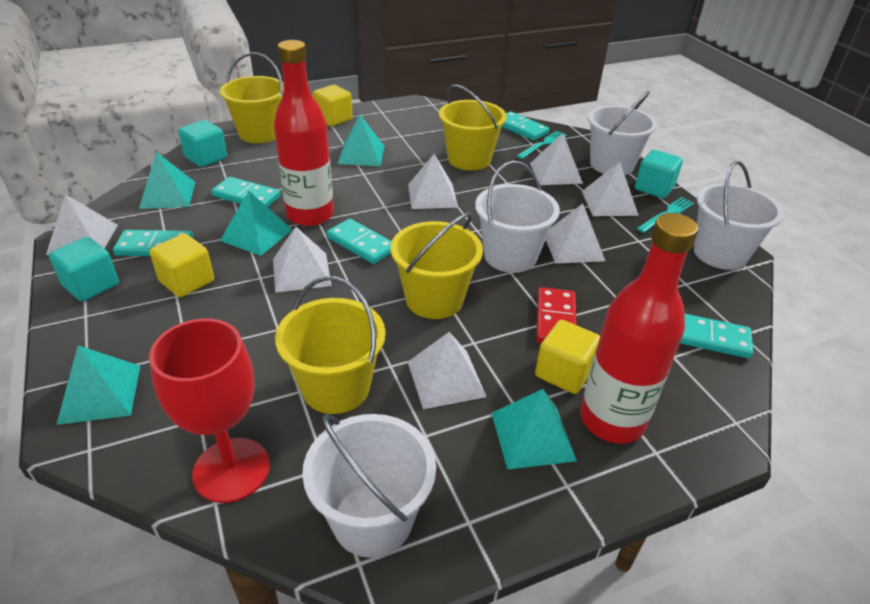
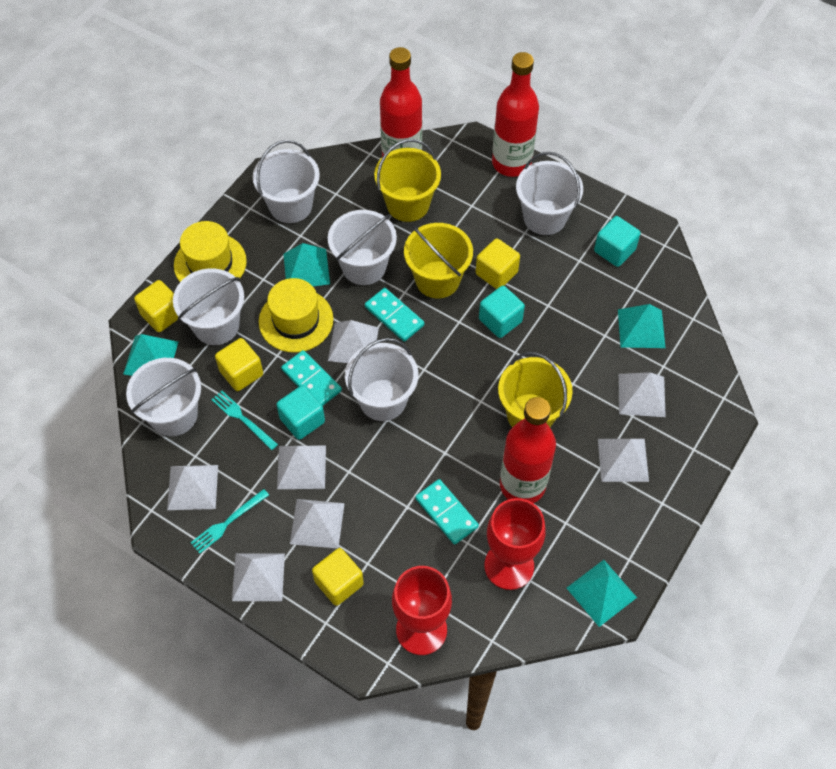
red bottle: 2 -> 3
red domino: 1 -> 0
red goblet: 1 -> 2
turquoise domino: 5 -> 3
turquoise pyramid: 5 -> 4
white bucket: 4 -> 6
yellow bucket: 4 -> 3
yellow cube: 3 -> 4
yellow hat: 0 -> 2

